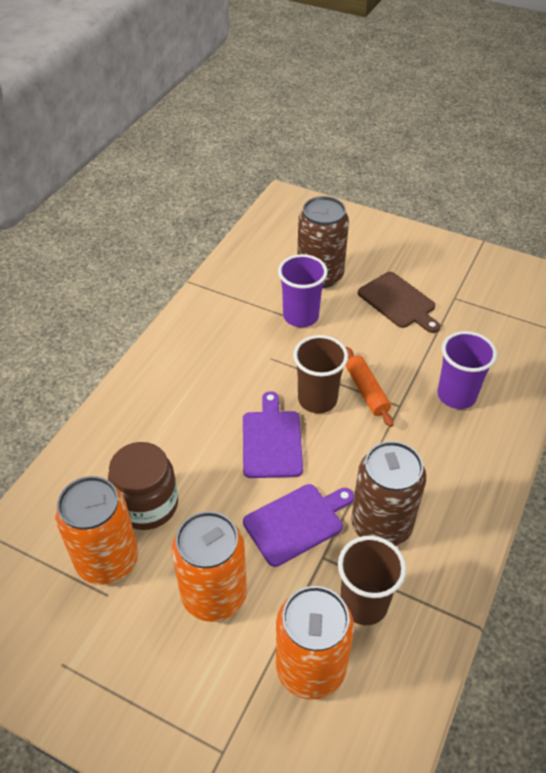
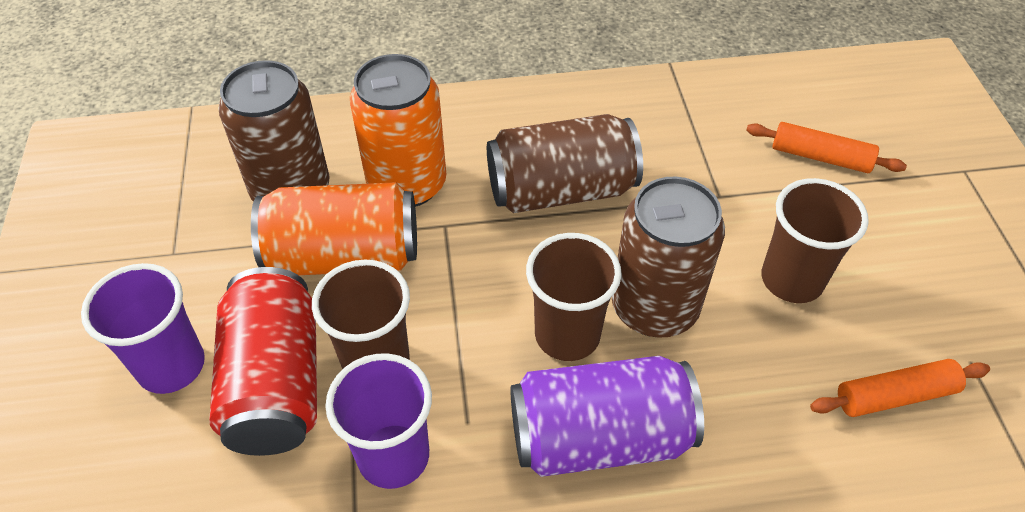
brown can: 2 -> 3
brown cup: 2 -> 3
brown cutting board: 1 -> 0
brown jar: 1 -> 0
orange can: 3 -> 2
orange rolling pin: 1 -> 2
purple can: 0 -> 1
purple cutting board: 2 -> 0
red can: 0 -> 1

